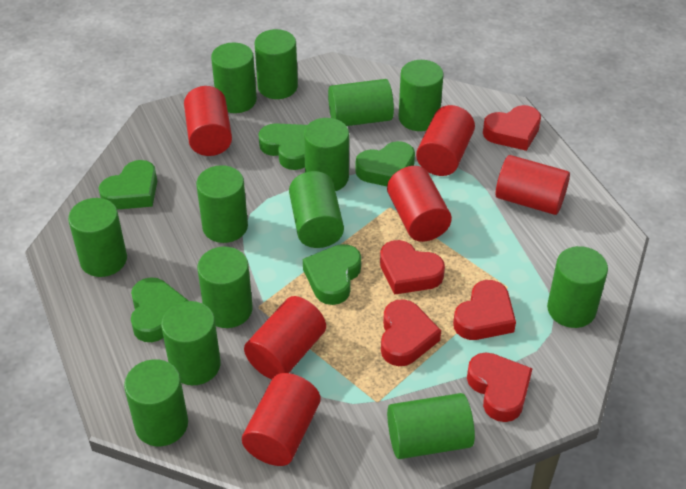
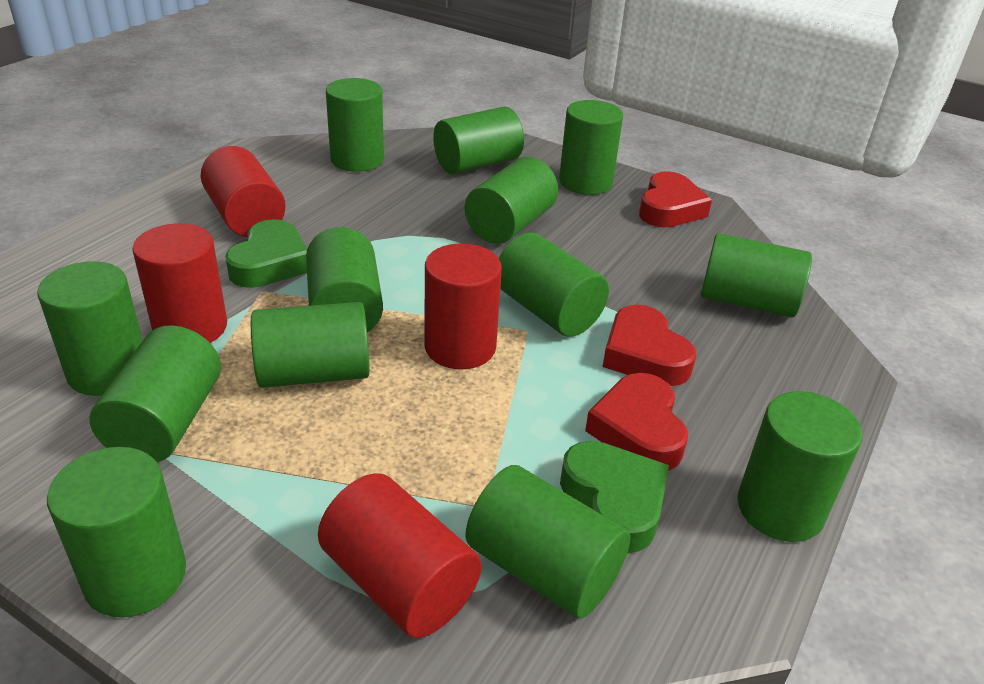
green heart: 5 -> 2
red cylinder: 6 -> 4
red heart: 5 -> 3

